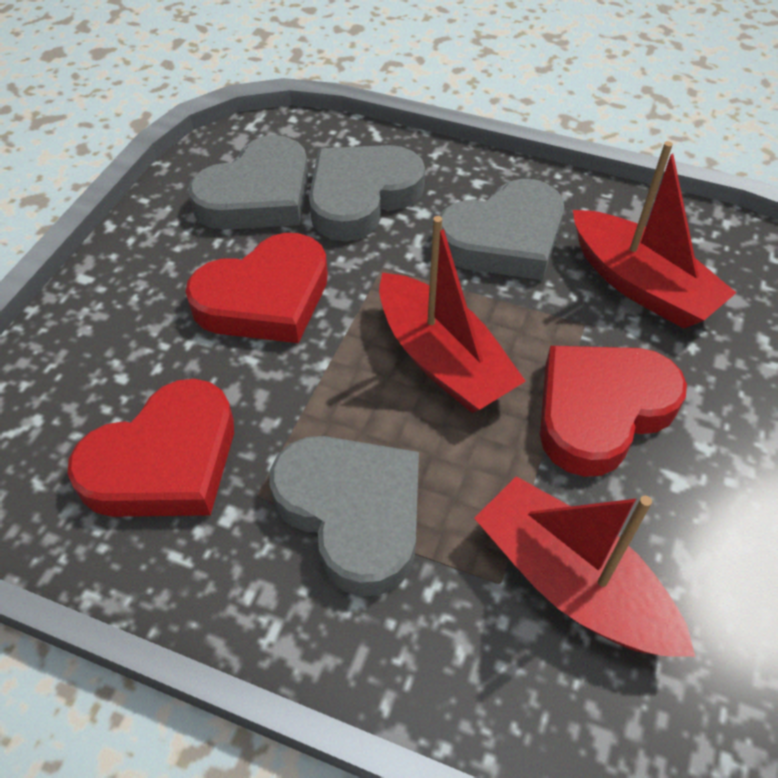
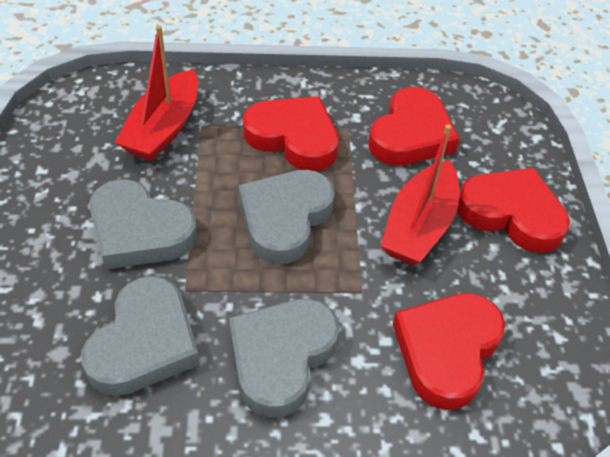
red boat: 3 -> 2
red heart: 3 -> 4

